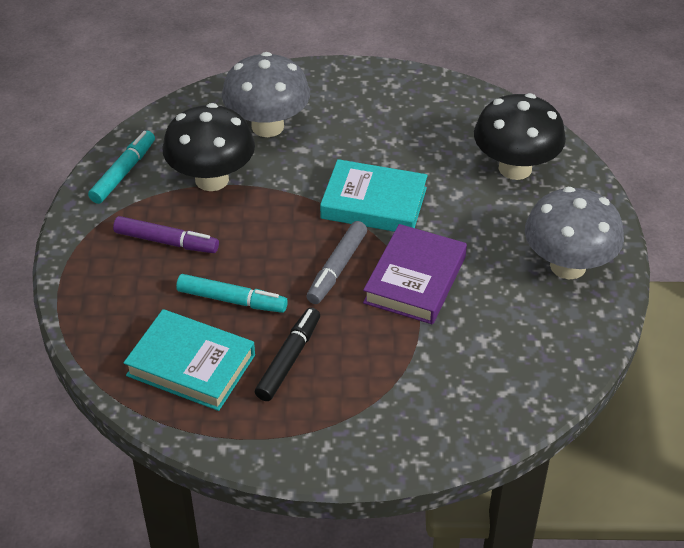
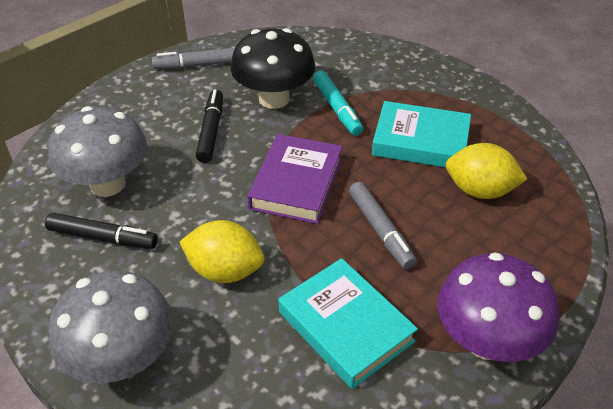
black marker: 1 -> 2
black mushroom: 2 -> 1
grey marker: 1 -> 2
purple marker: 1 -> 0
purple mushroom: 0 -> 1
turquoise marker: 2 -> 1
yellow lemon: 0 -> 2

